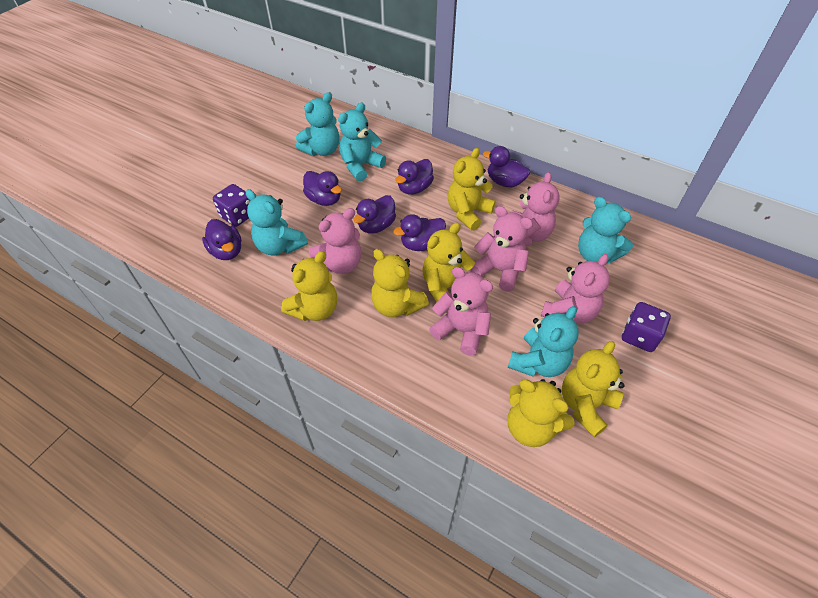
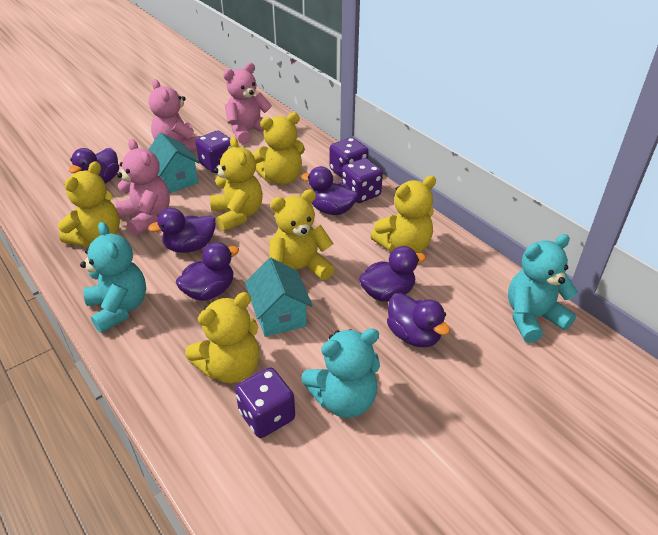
pink teddy bear: 5 -> 3
purple dice: 2 -> 4
turquoise house: 0 -> 2
turquoise teddy bear: 5 -> 3

